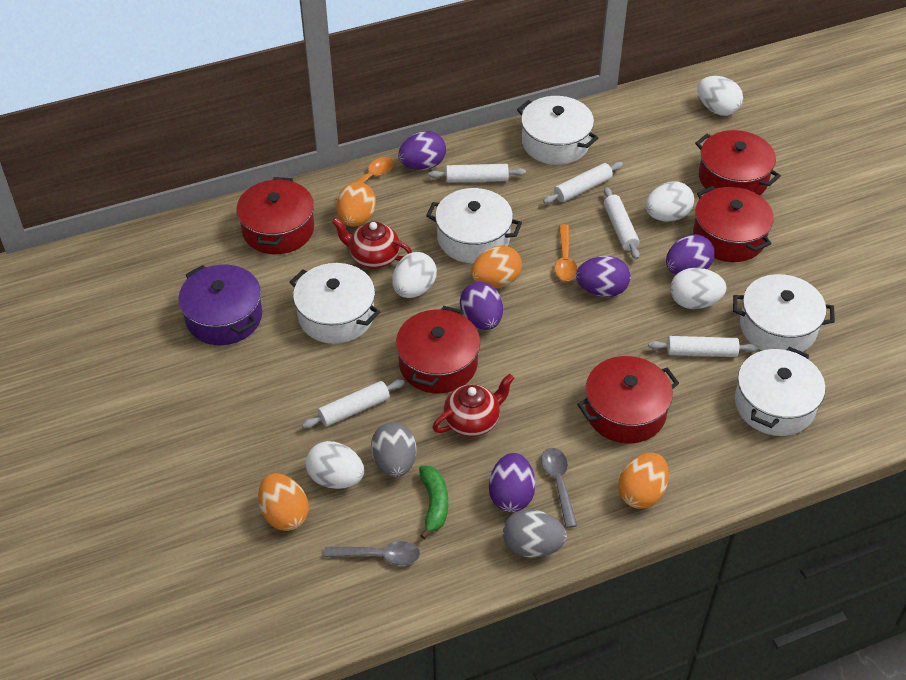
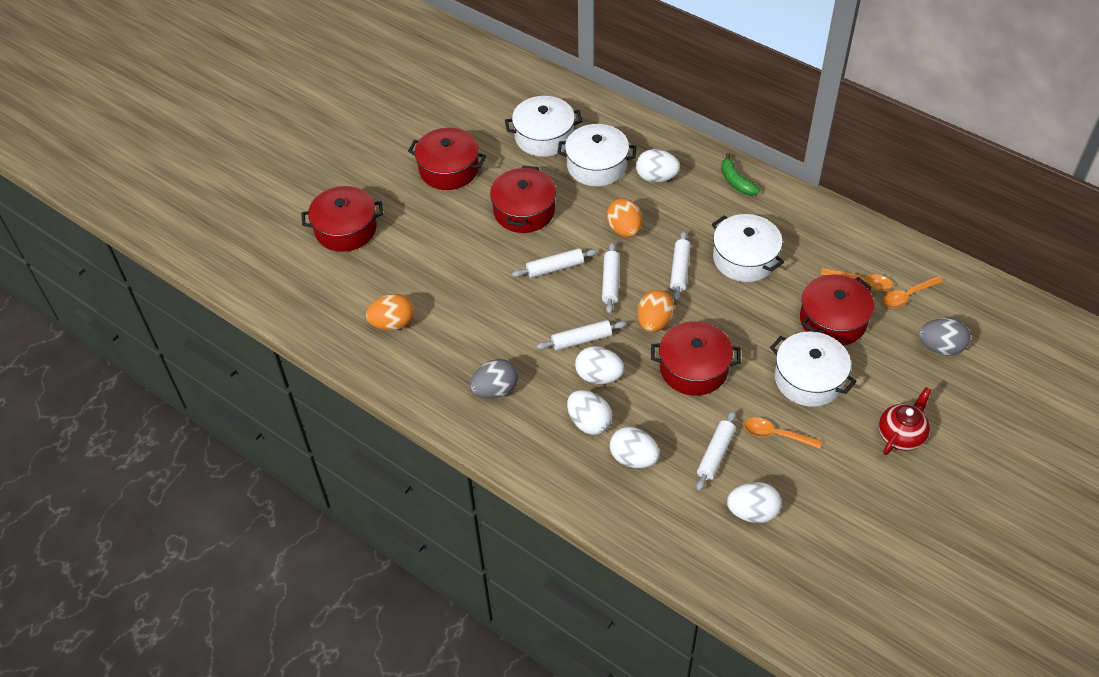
grey spoon: 2 -> 0
orange egg: 4 -> 3
orange spoon: 2 -> 3
purple egg: 5 -> 0
purple pot: 1 -> 0
red teapot: 2 -> 1
white pot: 5 -> 4

